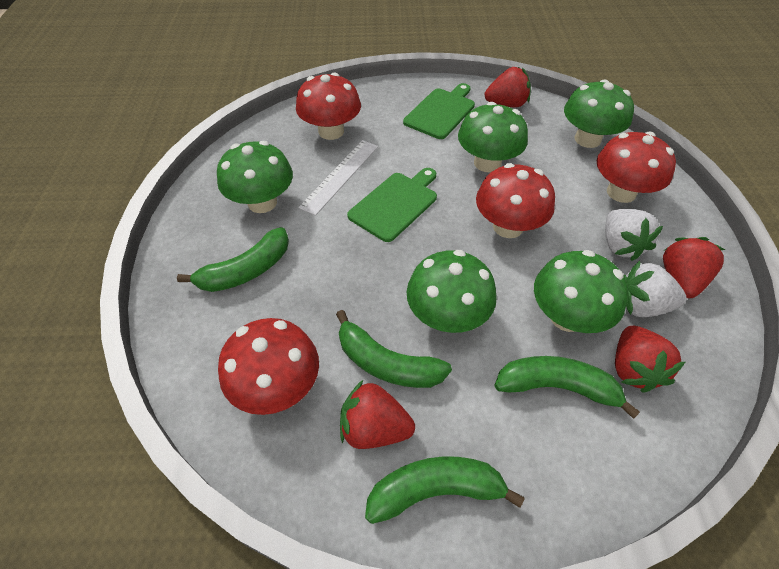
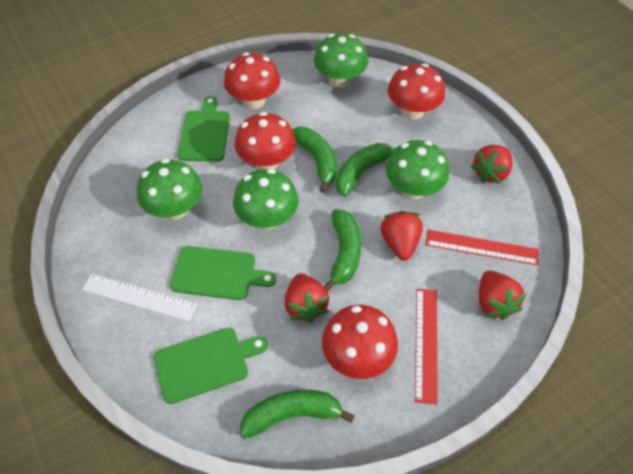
green cutting board: 2 -> 3
green mushroom: 5 -> 4
red ruler: 0 -> 2
white strawberry: 2 -> 0

